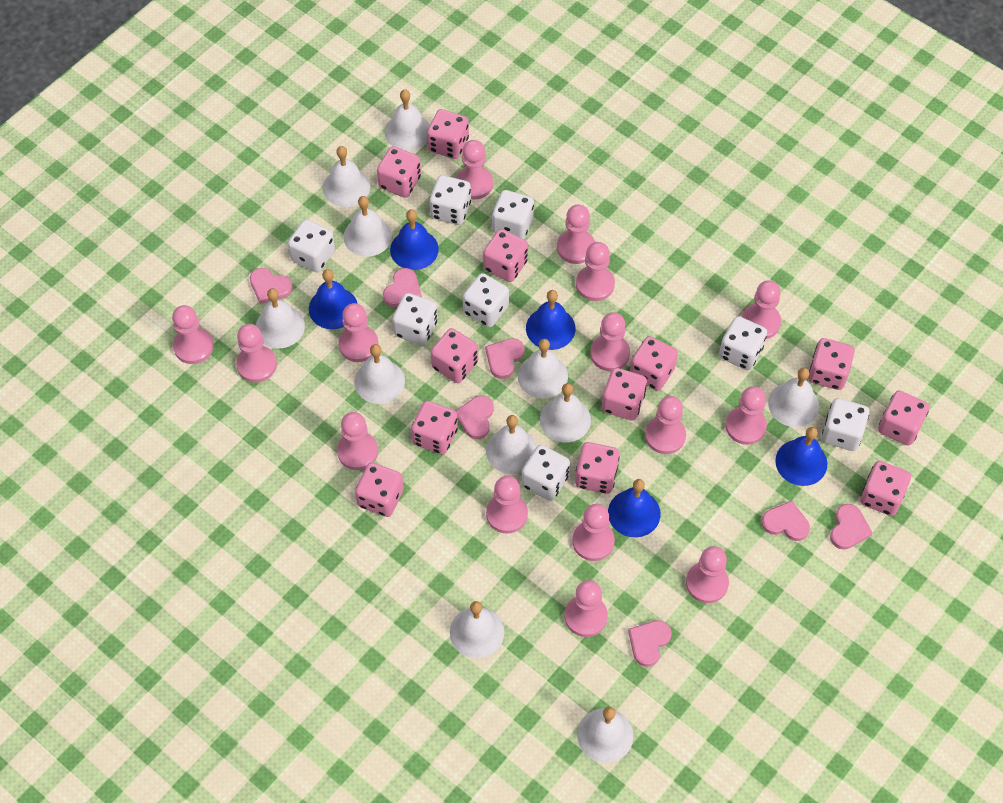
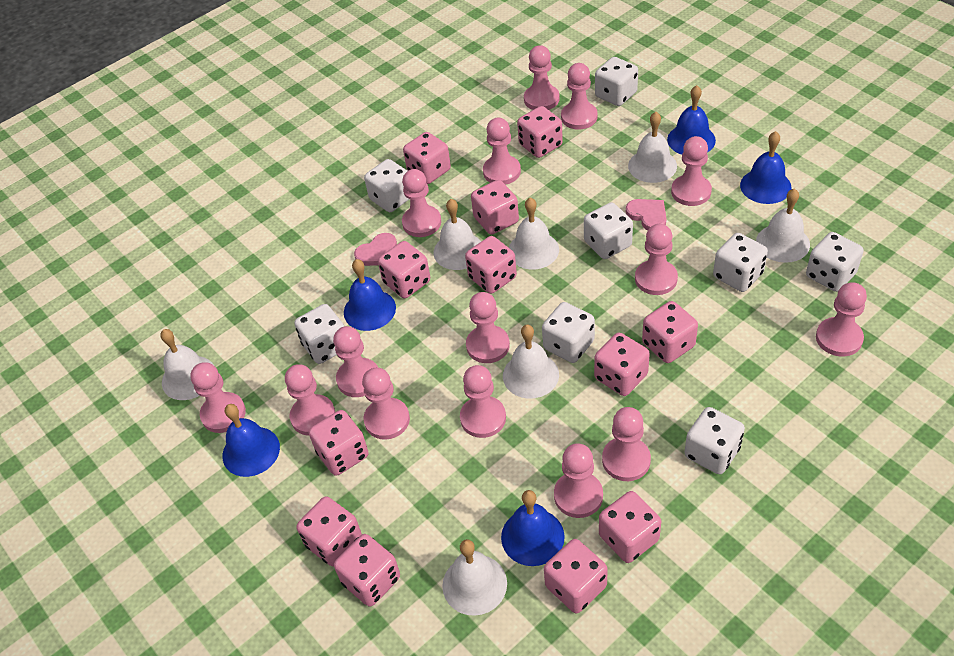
pink heart: 7 -> 2
white bell: 11 -> 7

